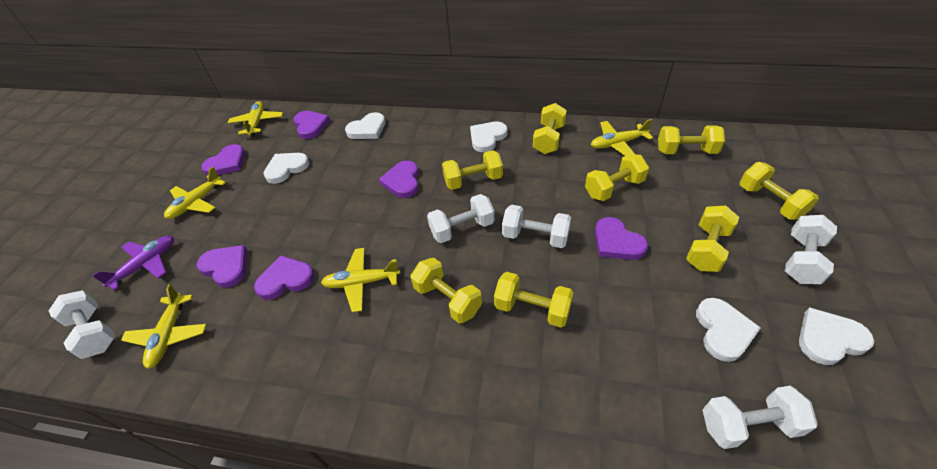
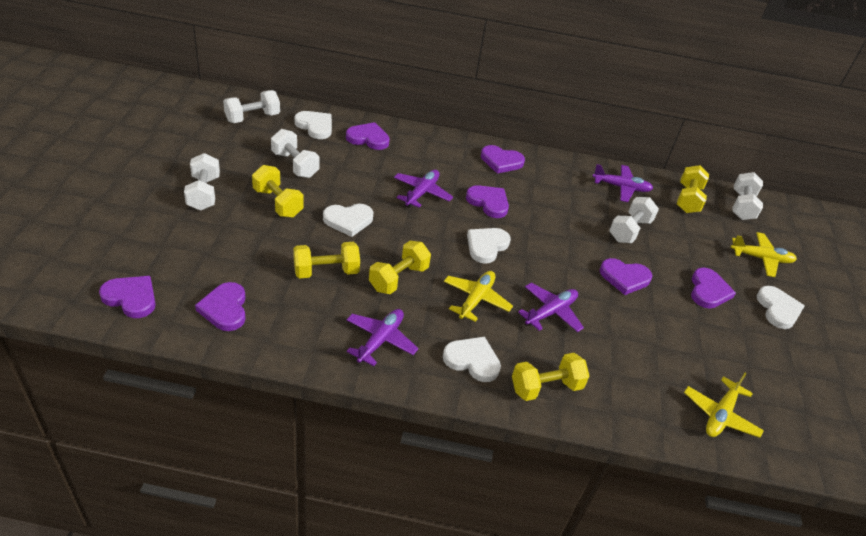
purple heart: 6 -> 7
purple plane: 1 -> 4
yellow dumbbell: 8 -> 5
yellow plane: 5 -> 3

